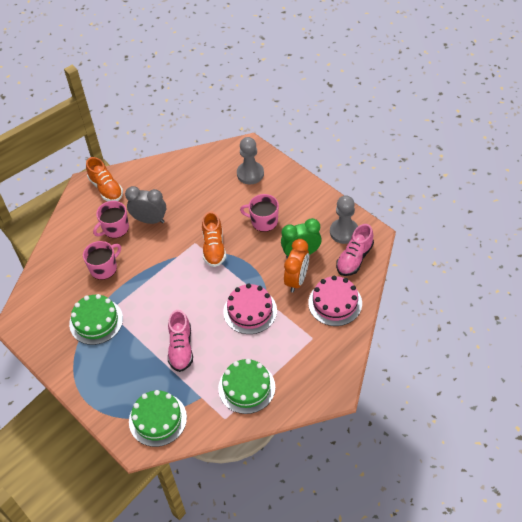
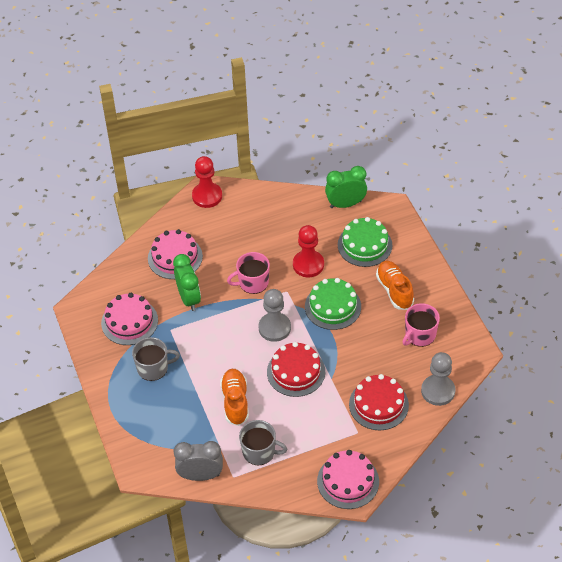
green cake: 3 -> 2
green clock: 1 -> 2
grey mug: 0 -> 2
orange clock: 1 -> 0
pink cake: 2 -> 3
pink mug: 3 -> 2
pink shoe: 2 -> 0
red cake: 0 -> 2
red pawn: 0 -> 2

